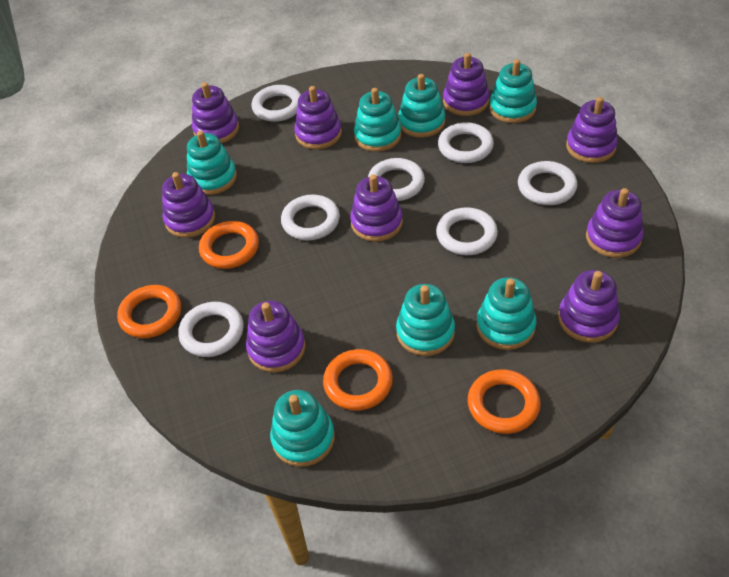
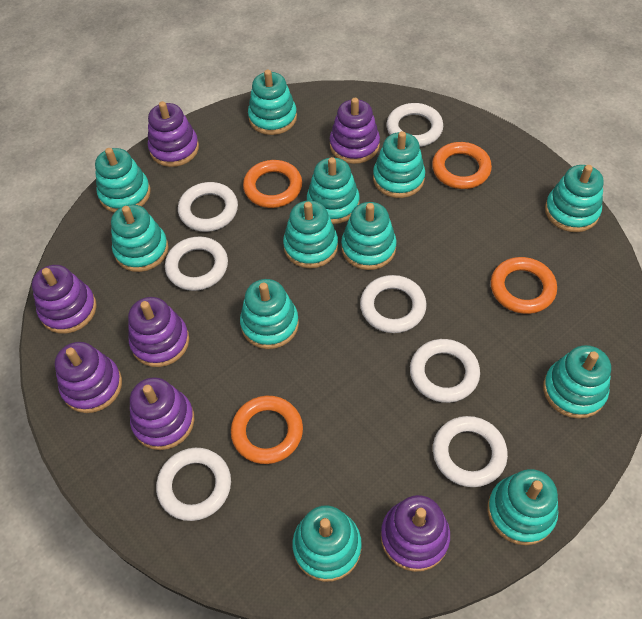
purple stacking toy: 9 -> 7
turquoise stacking toy: 7 -> 12

